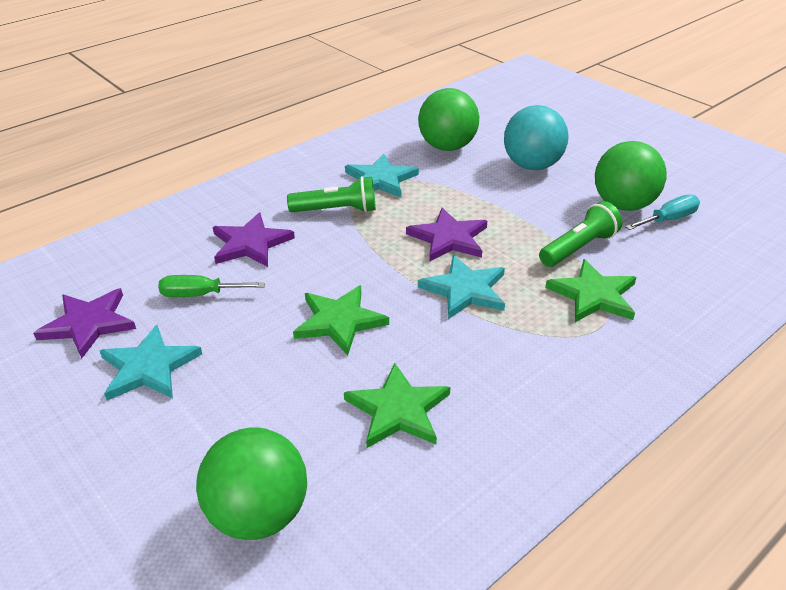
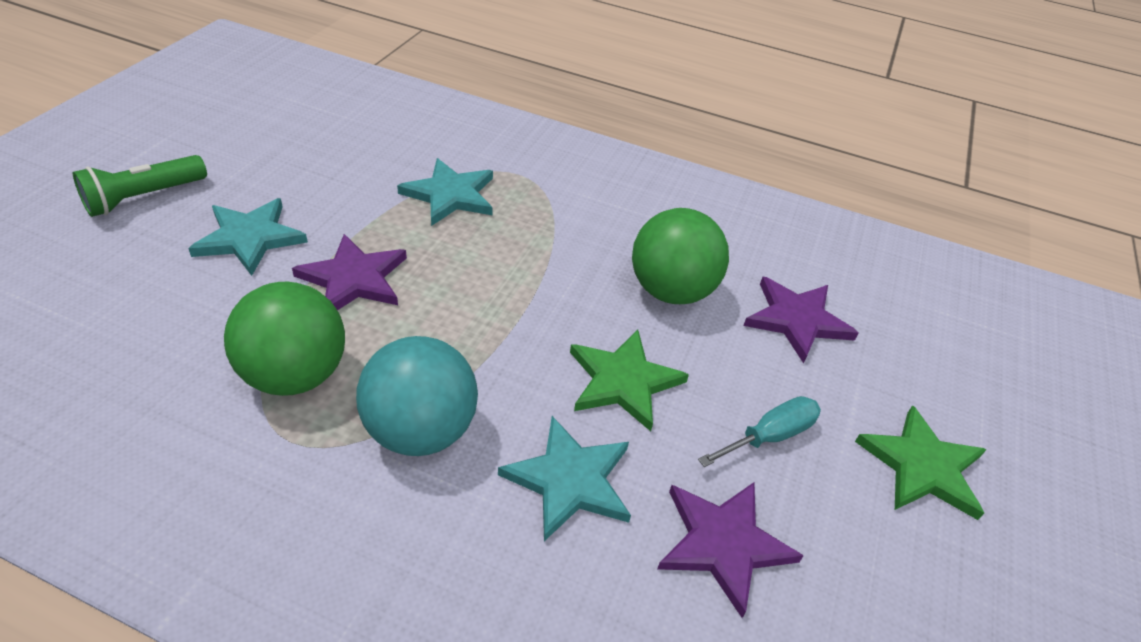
green ball: 3 -> 2
green flashlight: 2 -> 1
green screwdriver: 1 -> 0
green star: 3 -> 2

